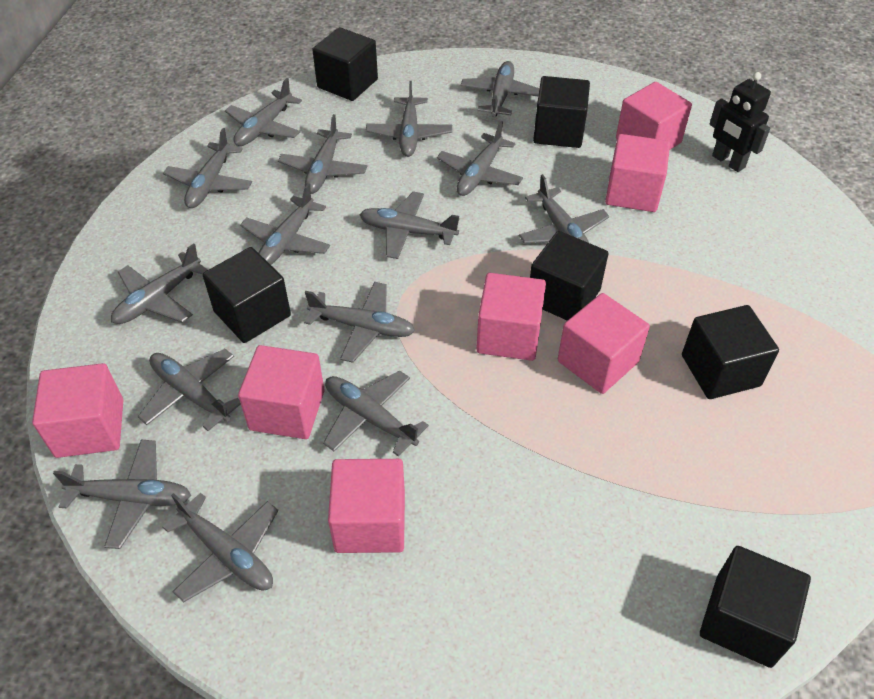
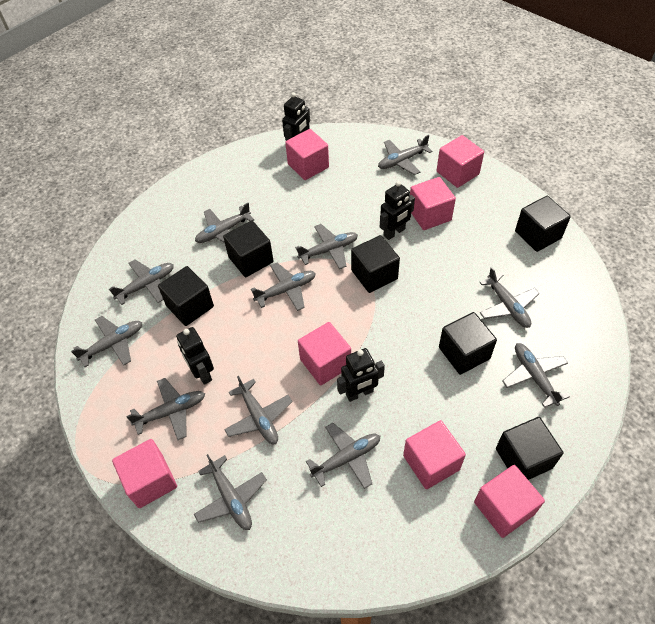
black robot: 1 -> 4
grey plane: 15 -> 12

